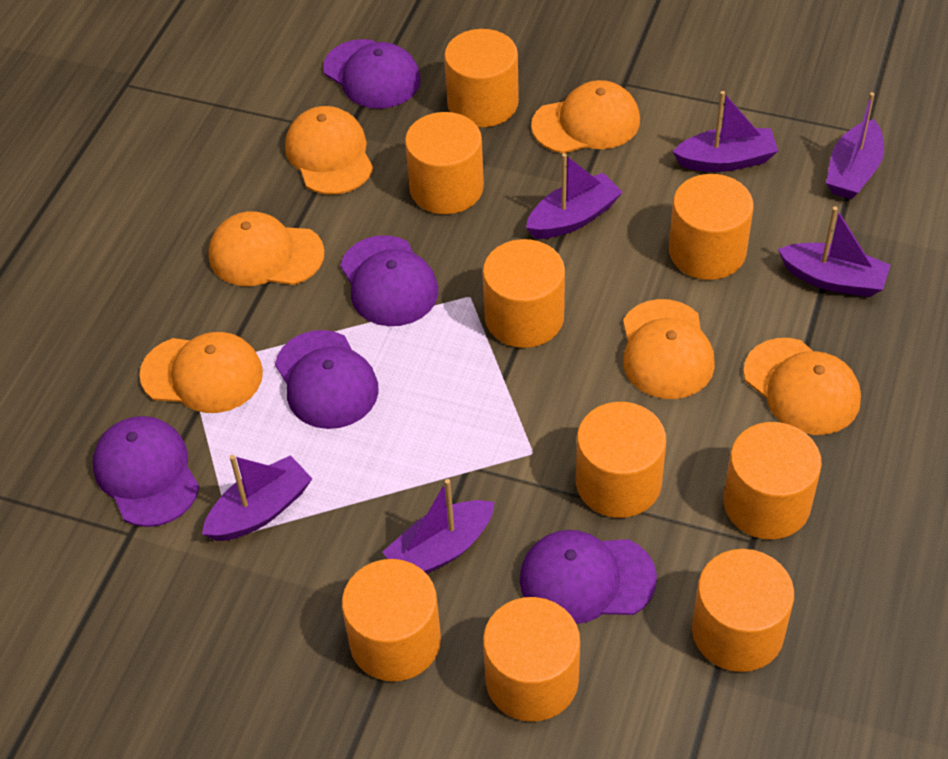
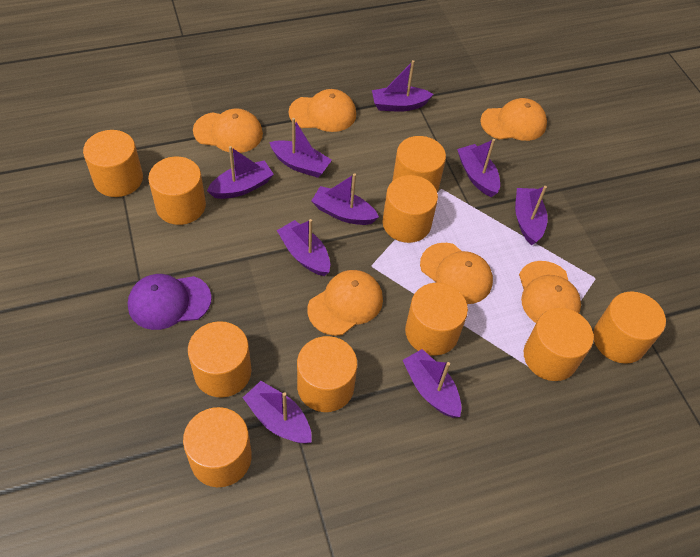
orange cylinder: 9 -> 10
purple boat: 6 -> 9
purple cap: 5 -> 1

